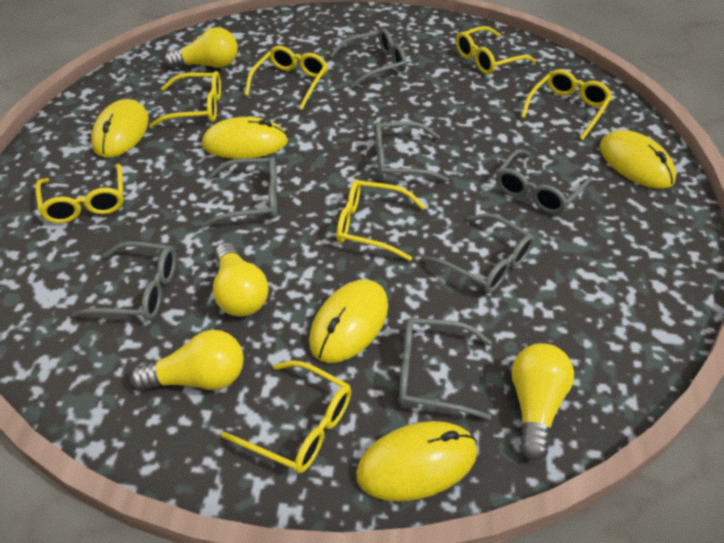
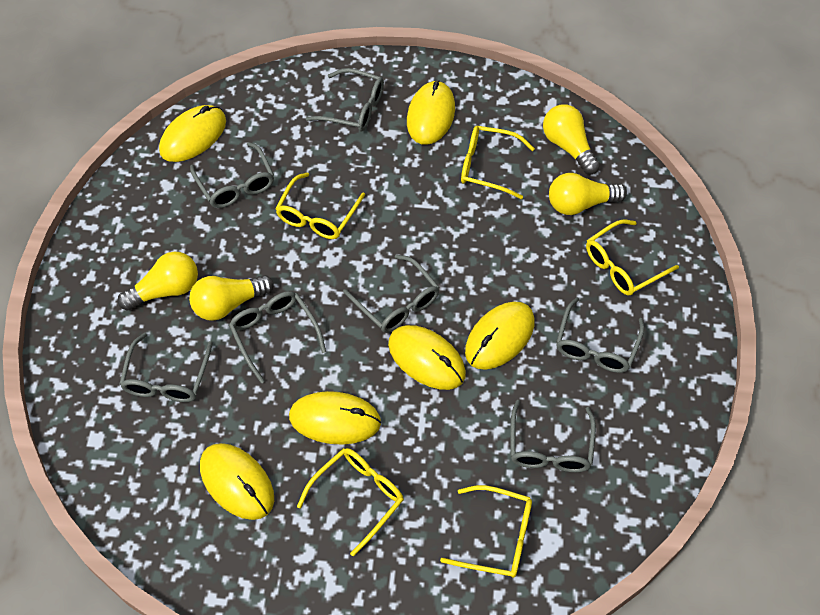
yellow glasses: 7 -> 5
yellow mouse: 5 -> 6

